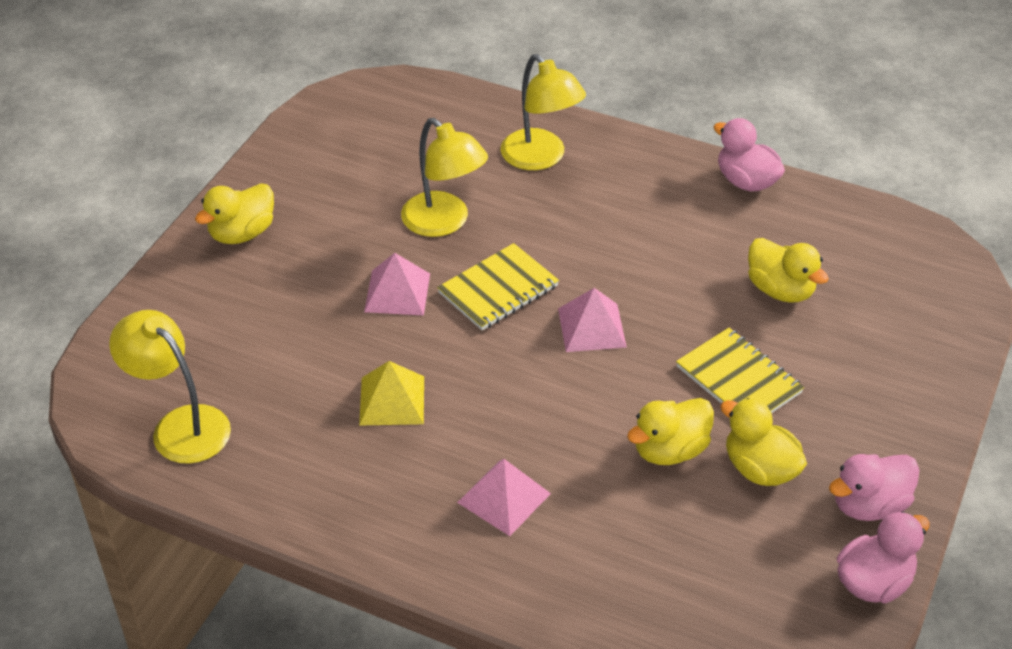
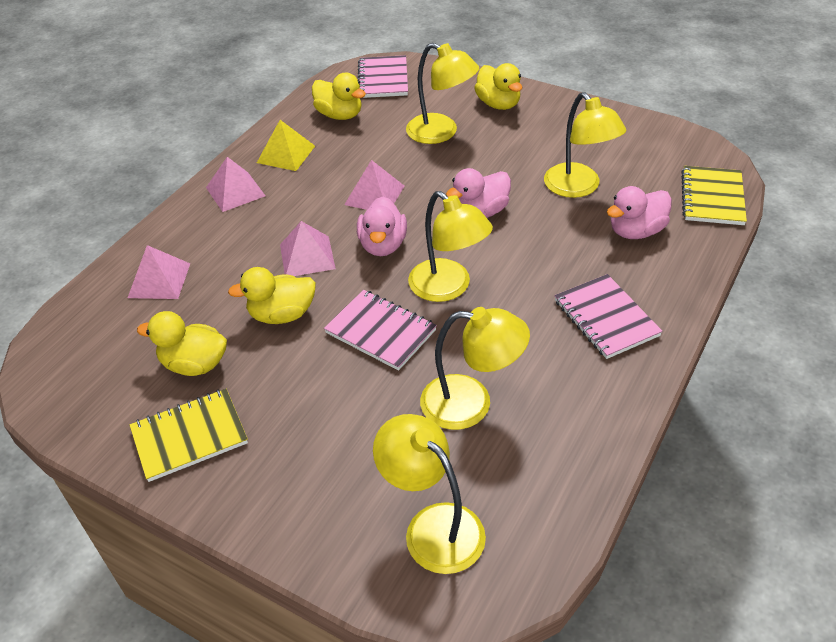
pink notebook: 0 -> 3
pink pyramid: 3 -> 4
yellow lamp: 3 -> 5

